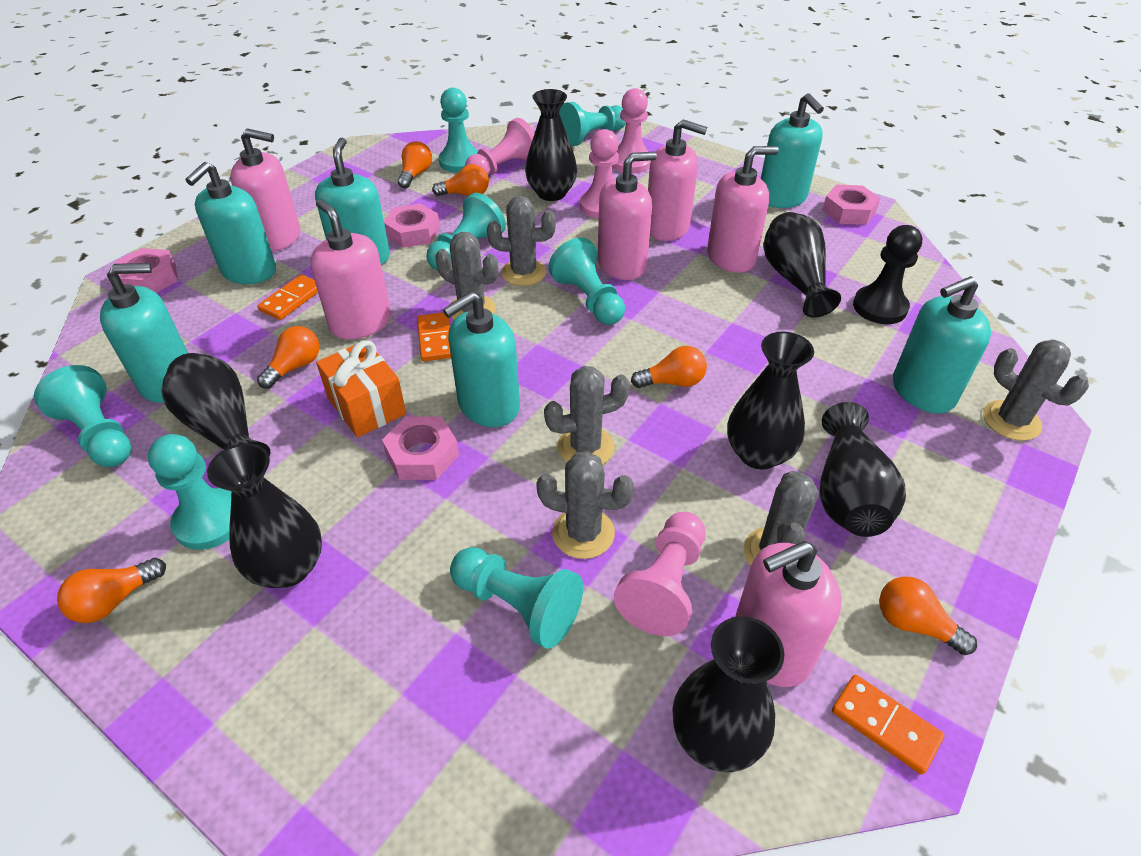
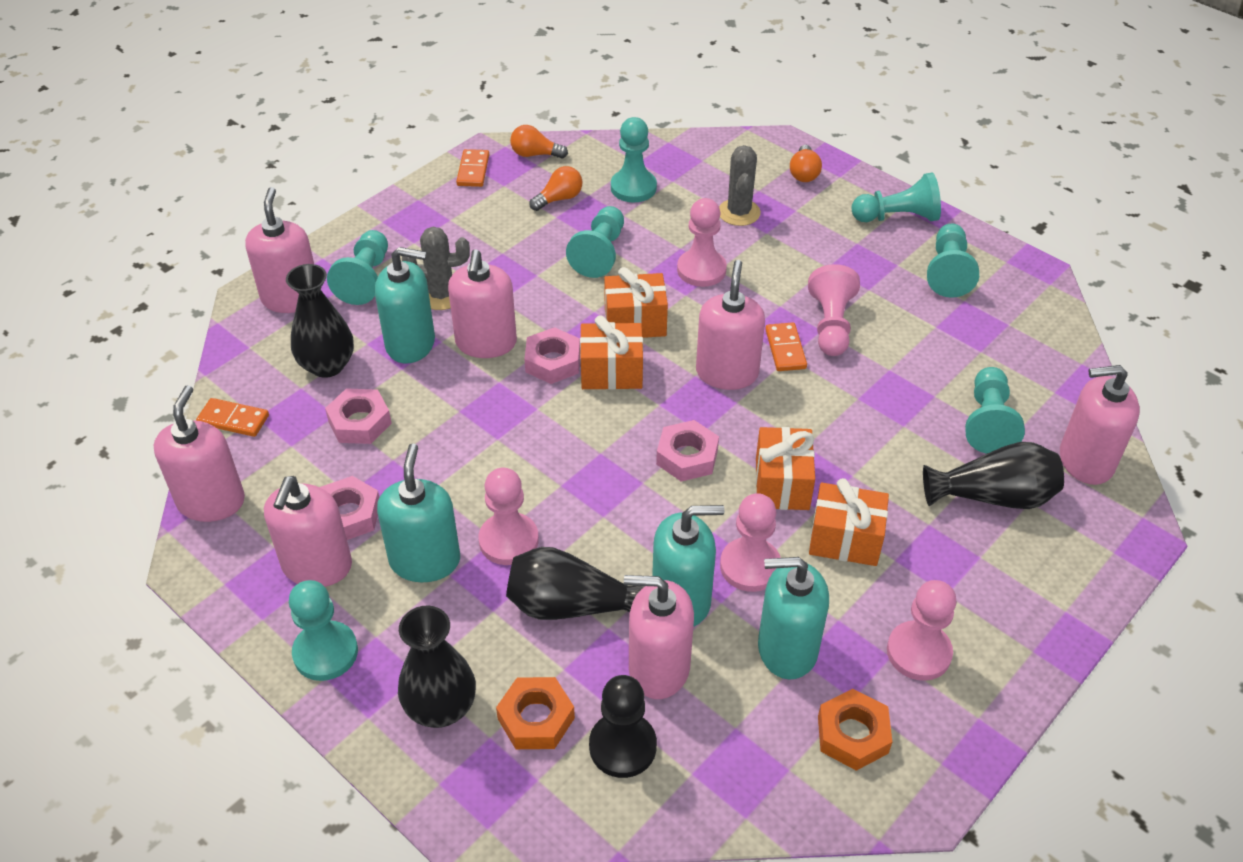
black vase: 7 -> 4
grey cactus: 6 -> 2
orange gift: 1 -> 4
orange light bulb: 6 -> 3
orange nut: 0 -> 2
pink pawn: 4 -> 5
pink soap dispenser: 6 -> 7
turquoise soap dispenser: 6 -> 4

